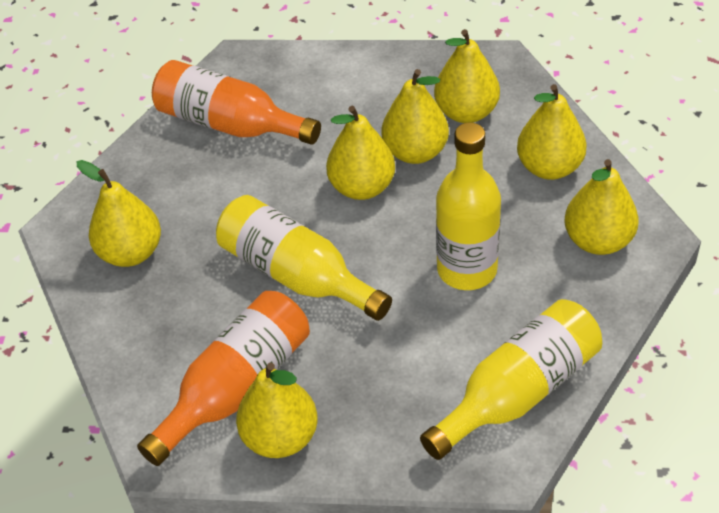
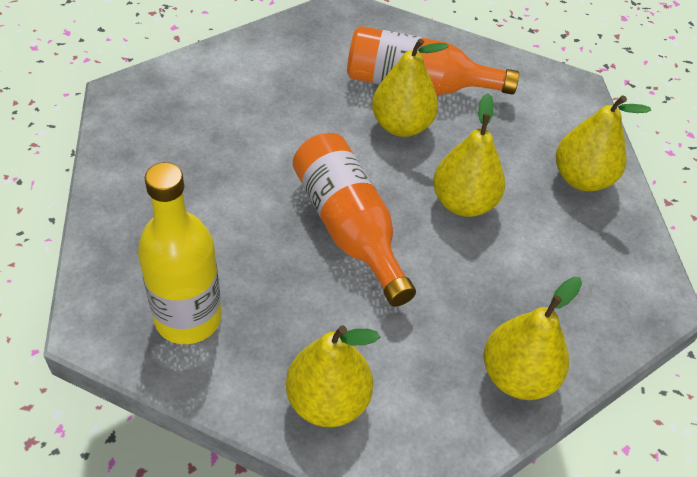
yellow bottle: 3 -> 1
yellow pear: 7 -> 5

